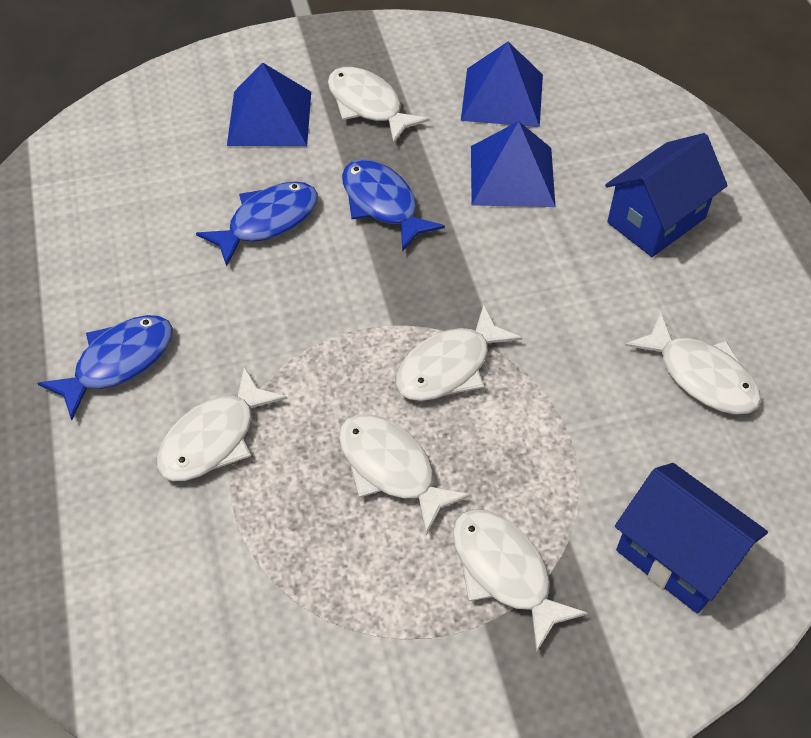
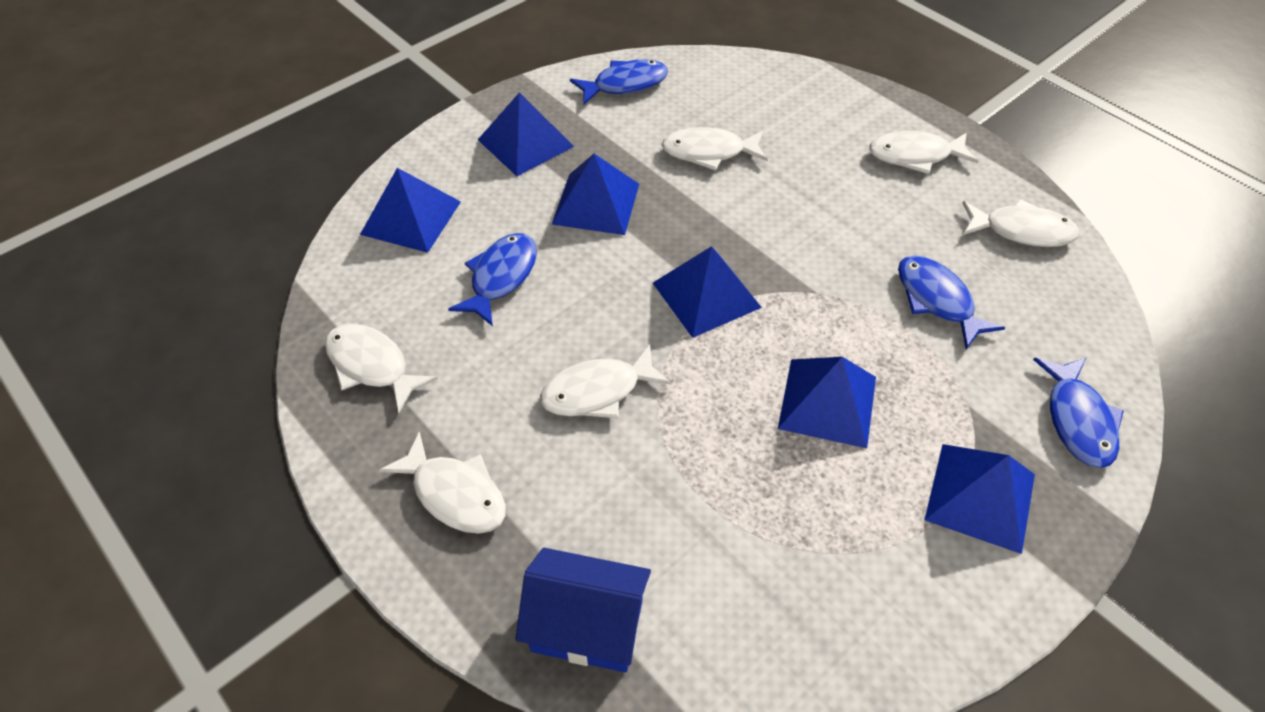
blue fish: 3 -> 4
blue house: 2 -> 1
blue pyramid: 3 -> 6

